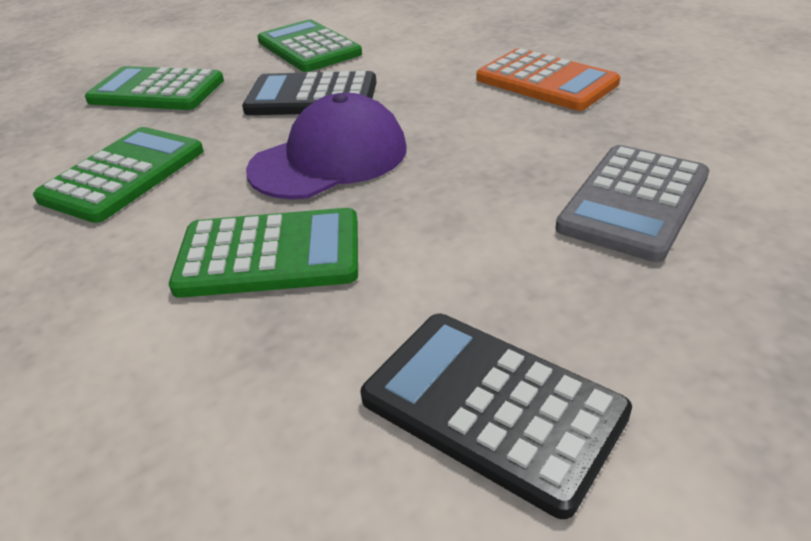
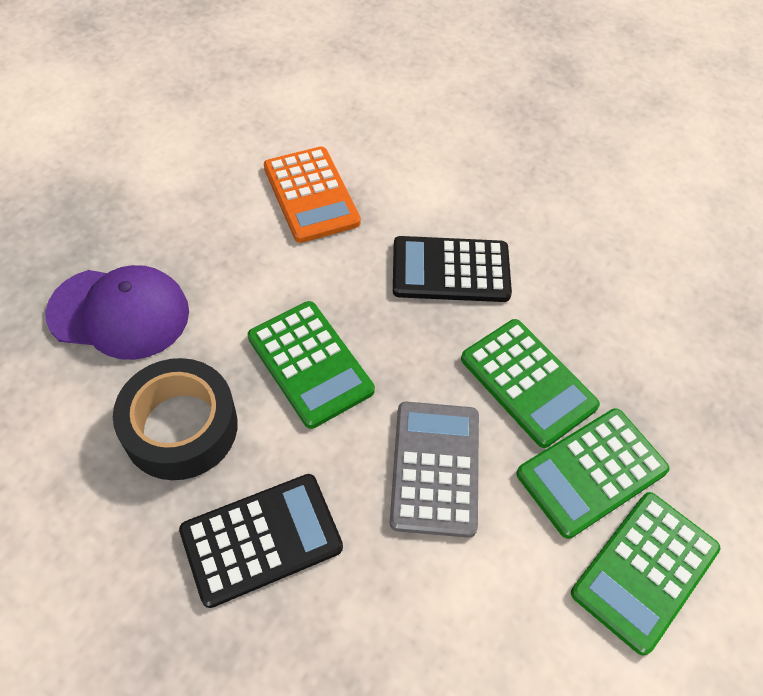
black tape: 0 -> 1

